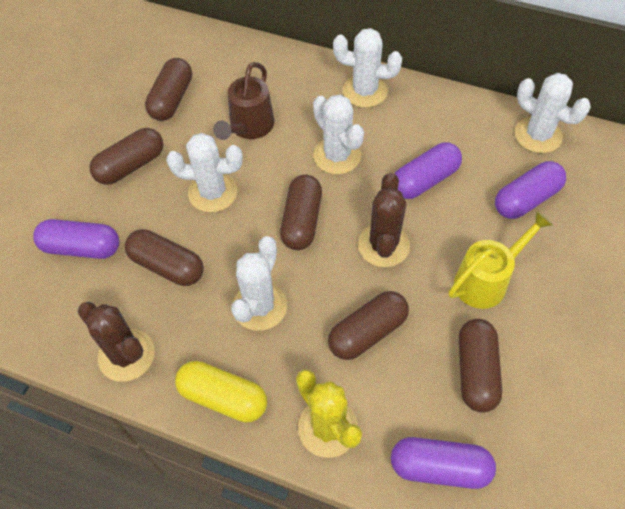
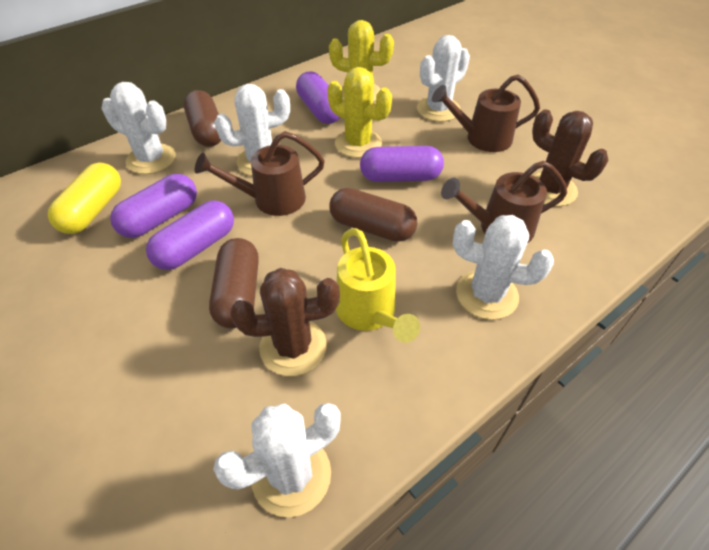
brown capsule: 6 -> 3
brown watering can: 1 -> 3
yellow cactus: 1 -> 2

